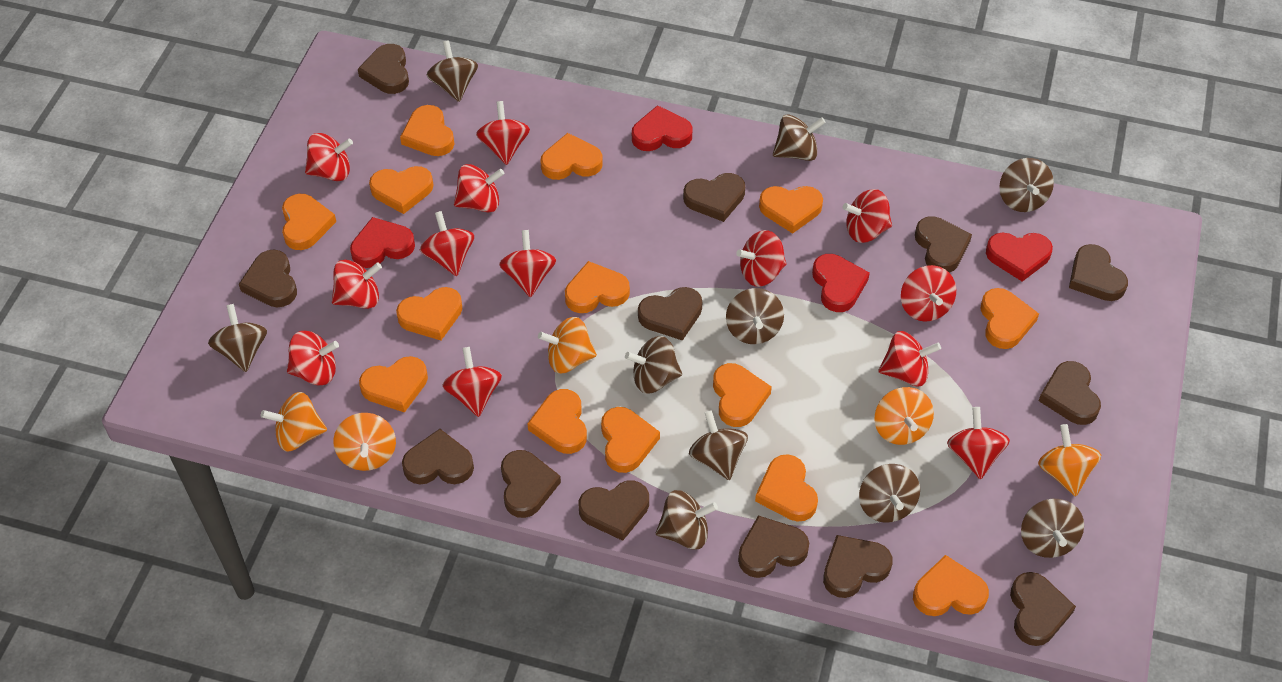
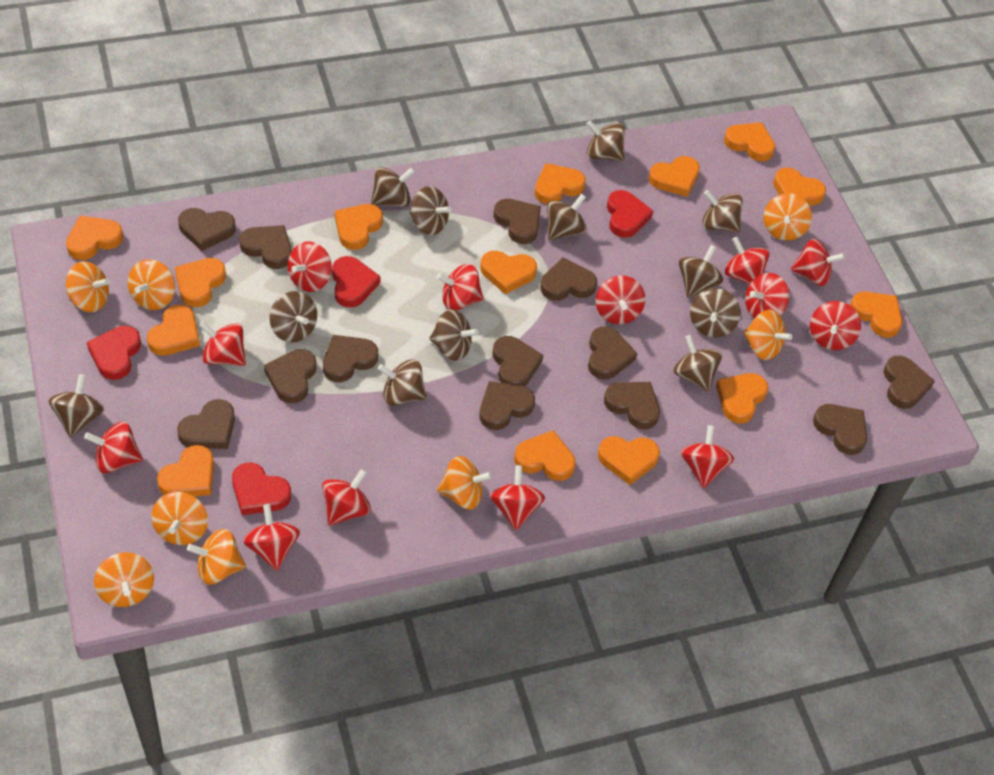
brown spinning top: 10 -> 12
orange spinning top: 5 -> 8

